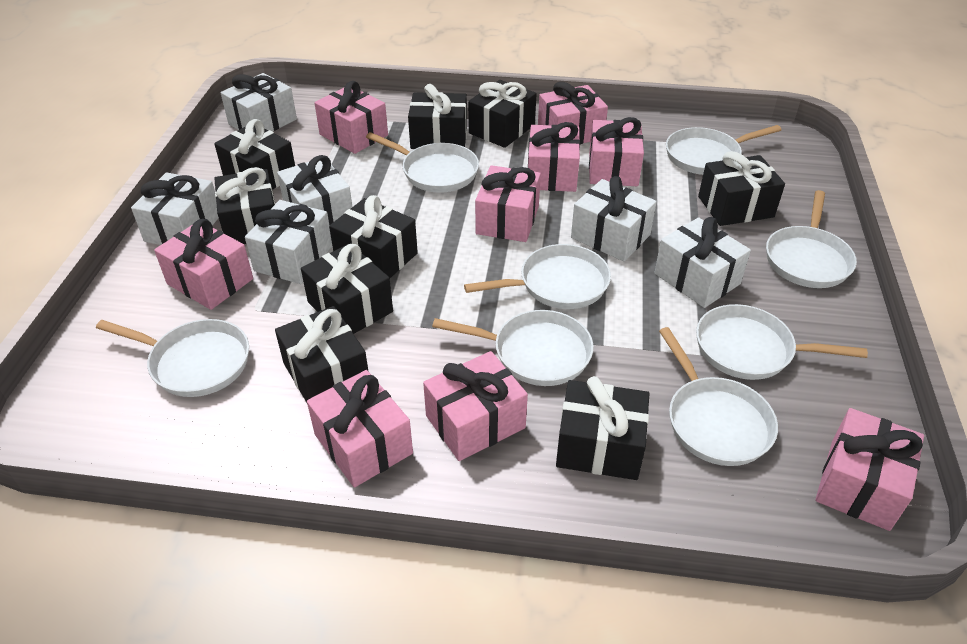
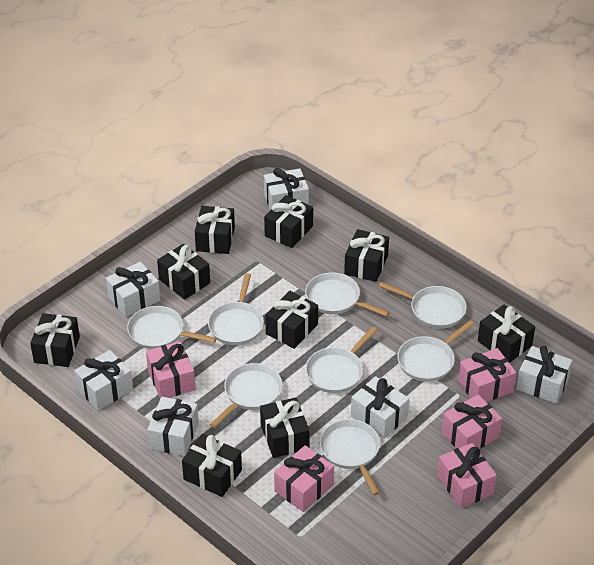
pink gift: 9 -> 5

